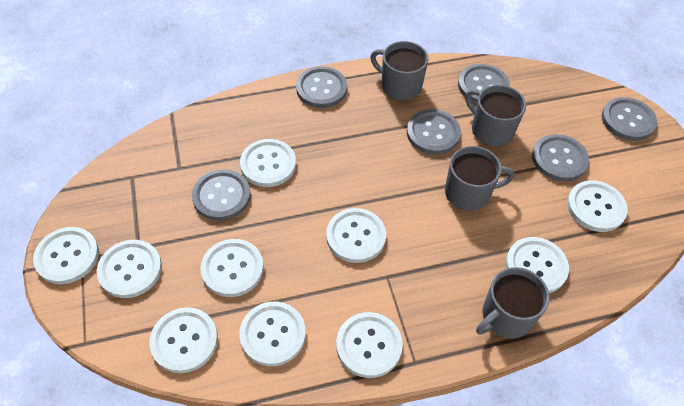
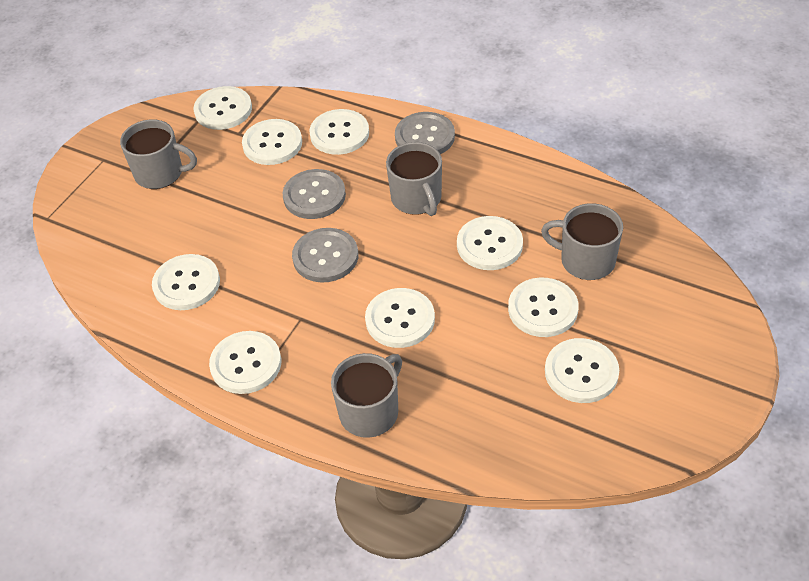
grey button: 6 -> 3
white button: 10 -> 9

